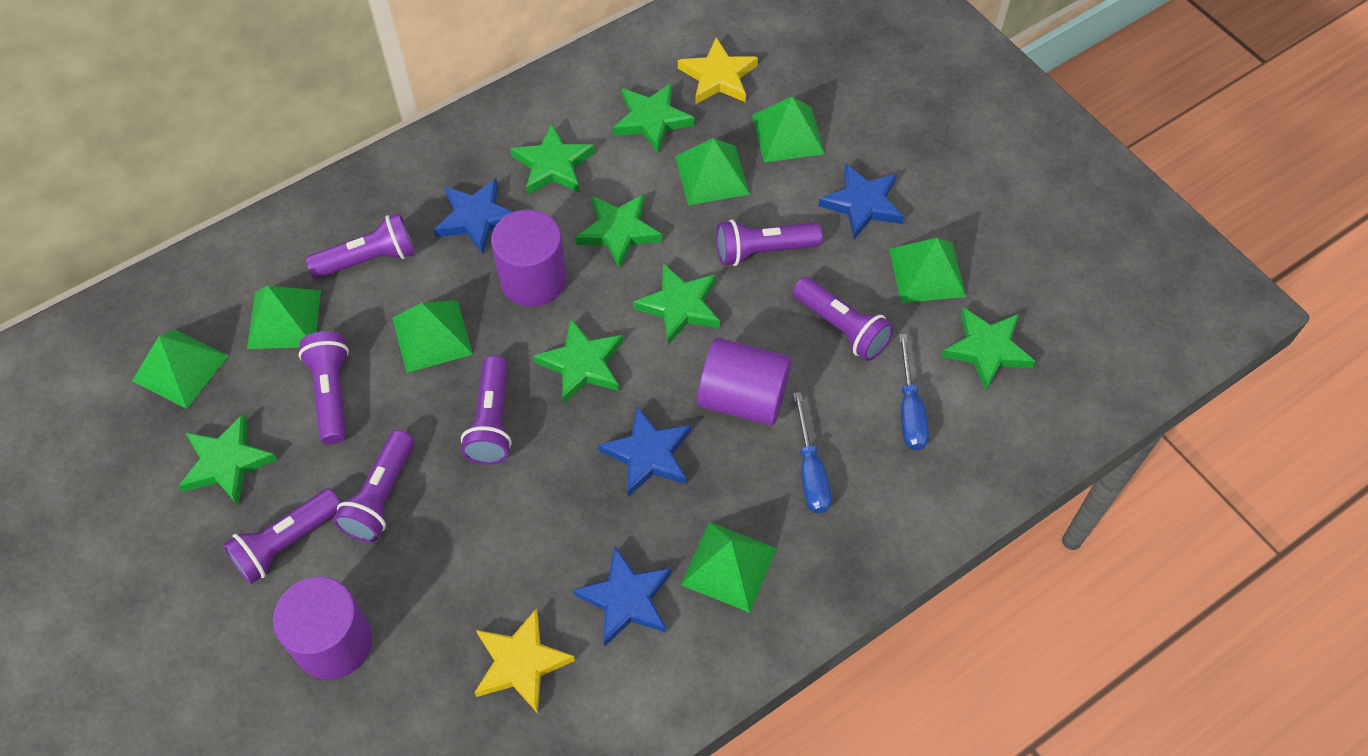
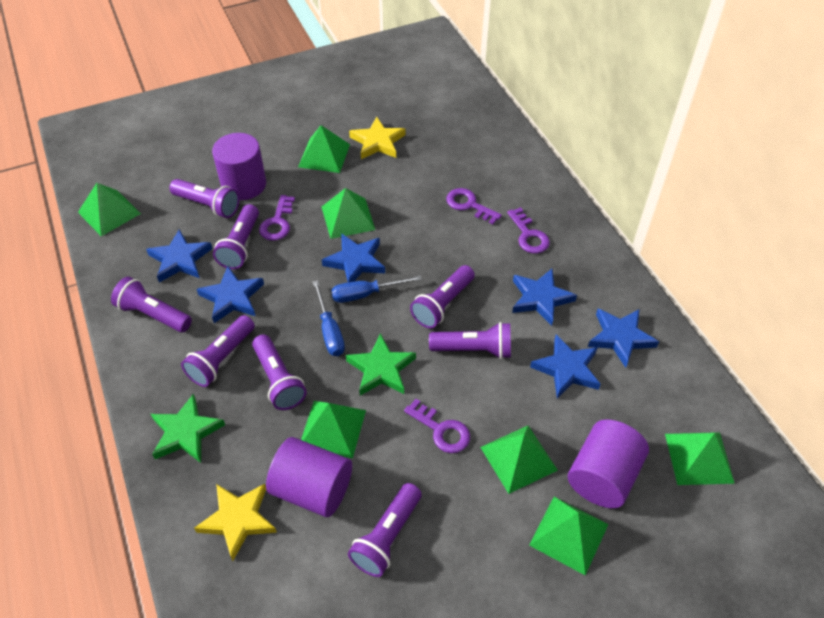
blue star: 4 -> 6
green star: 7 -> 2
purple flashlight: 7 -> 8
purple key: 0 -> 4

